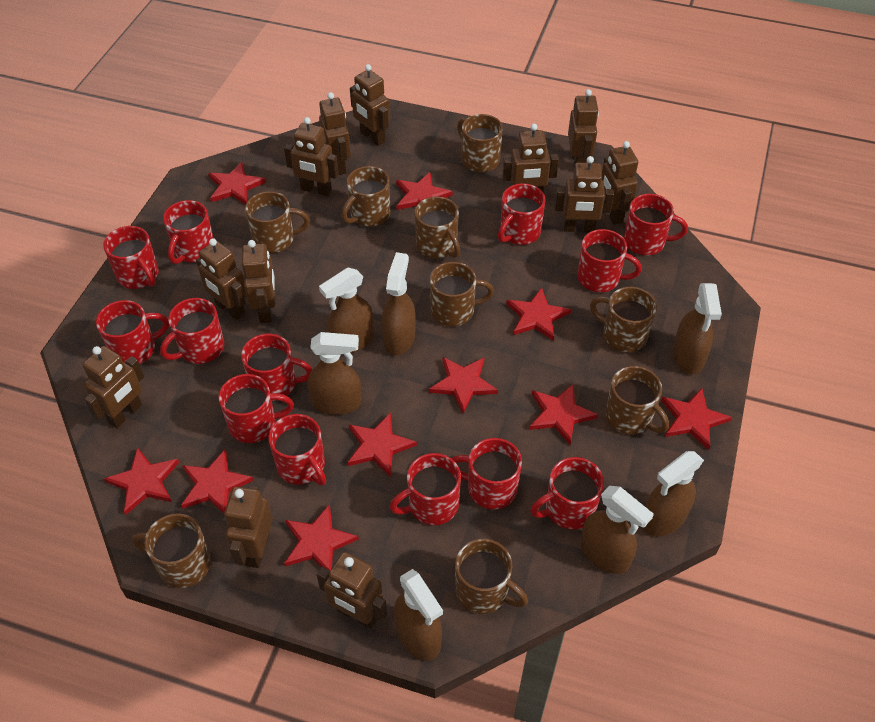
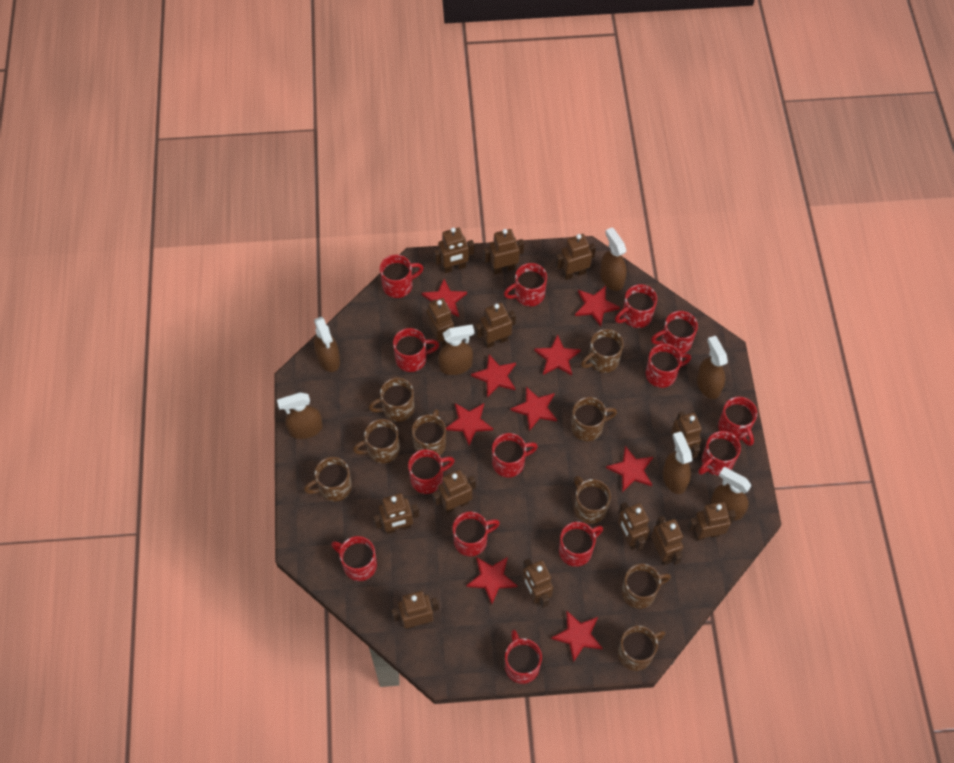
brown robot: 12 -> 13
red mug: 13 -> 14
red star: 10 -> 9

